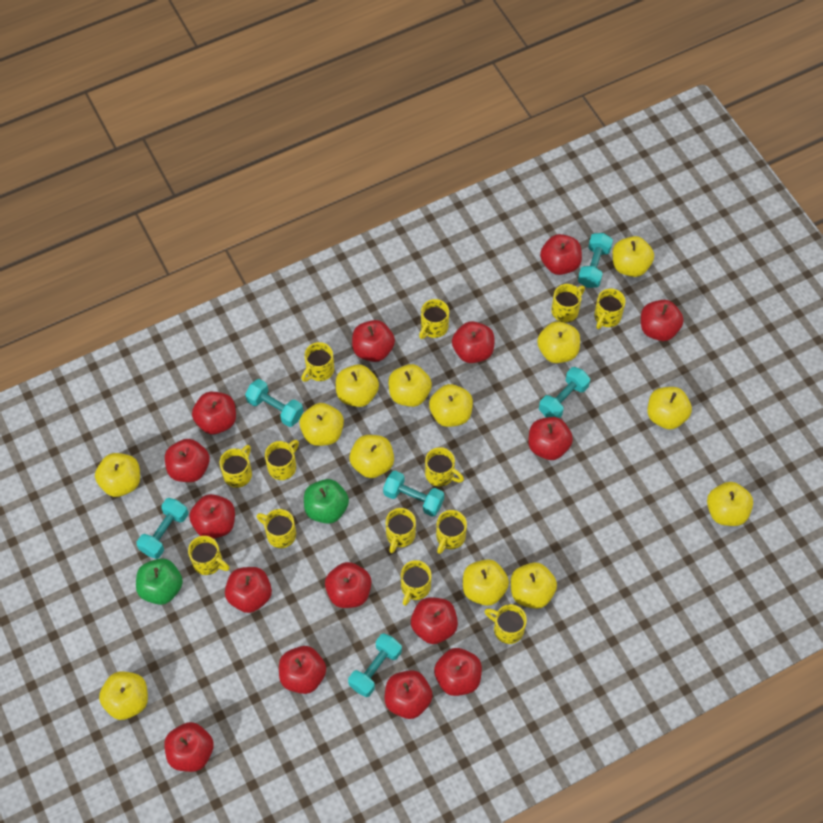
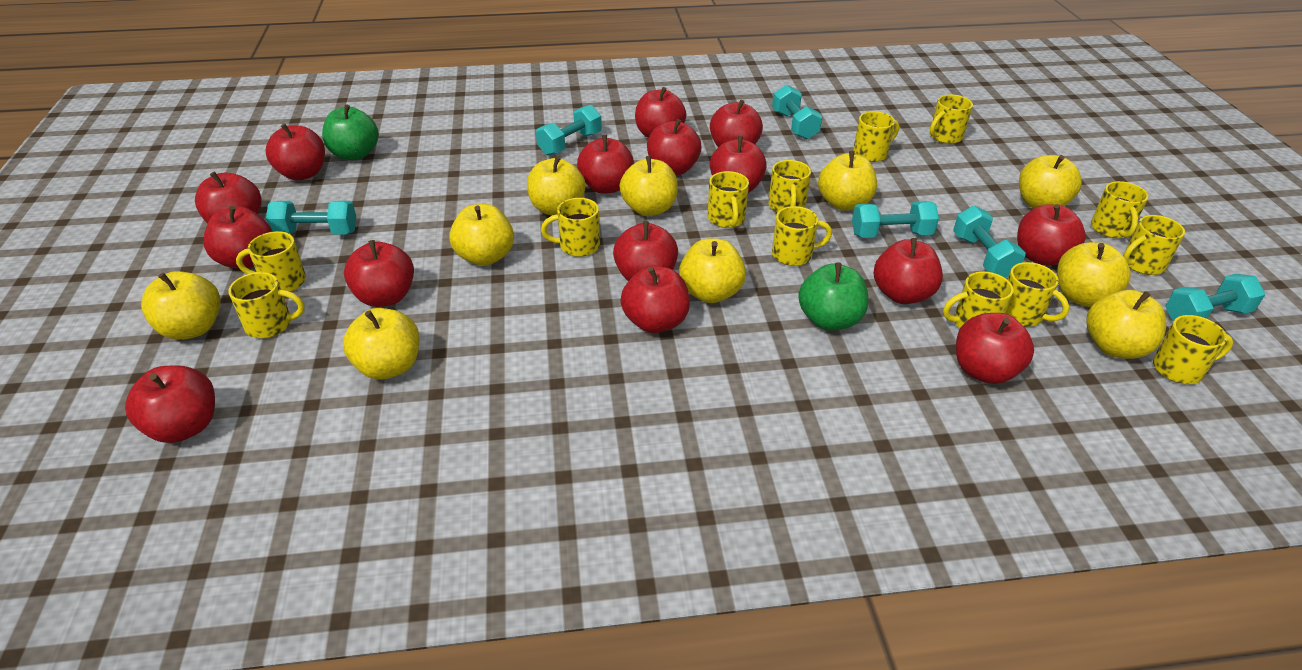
yellow apple: 13 -> 10

